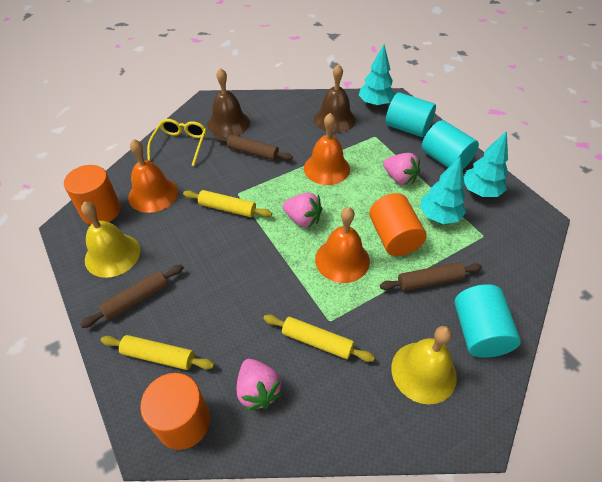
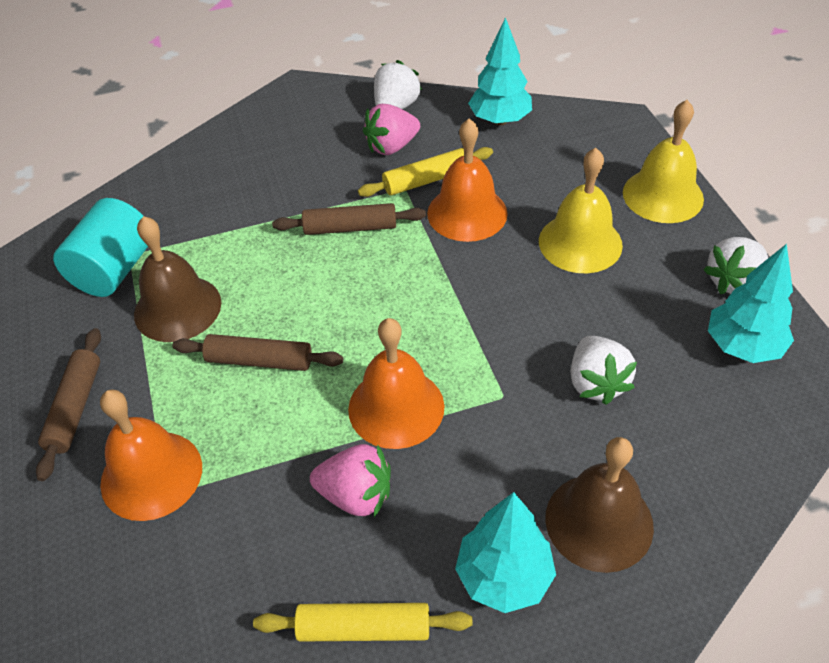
orange cylinder: 3 -> 0
pink strawberry: 3 -> 2
turquoise cylinder: 3 -> 1
white strawberry: 0 -> 3
yellow glasses: 1 -> 0
yellow rolling pin: 3 -> 2

